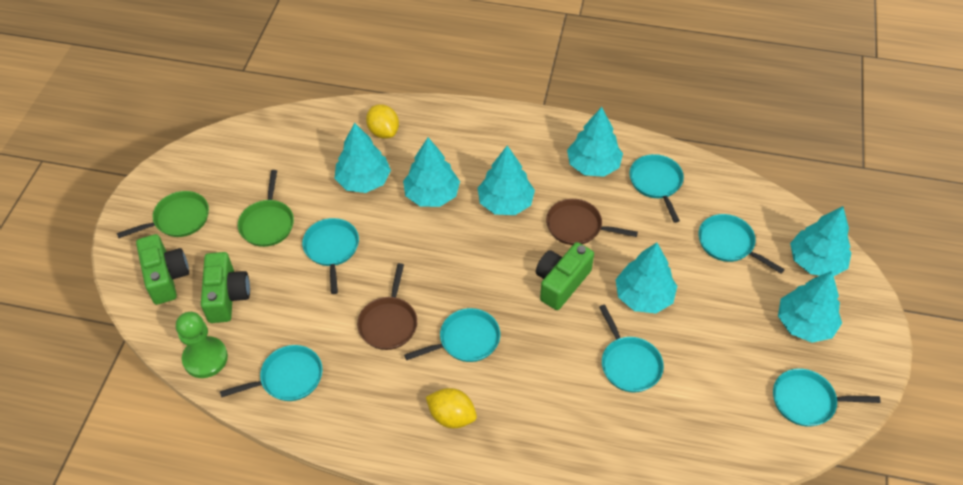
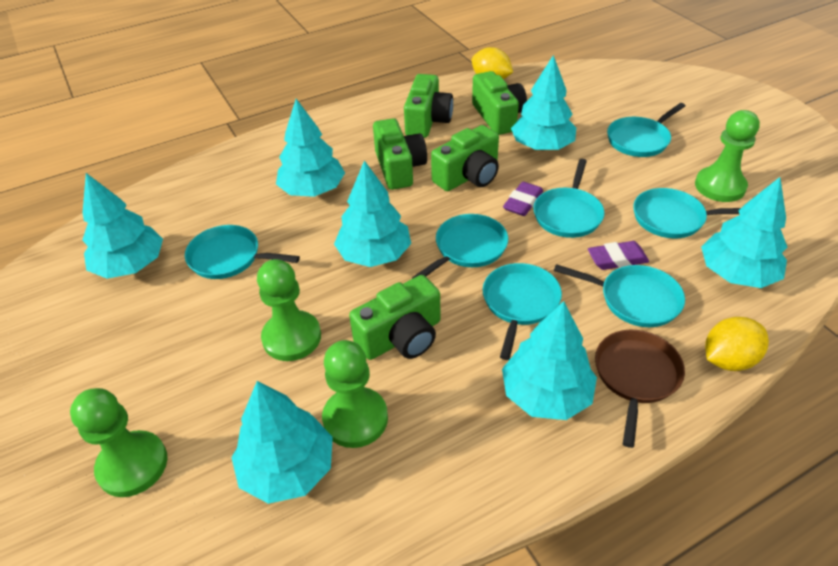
brown pan: 2 -> 1
green camera: 3 -> 5
green pan: 2 -> 0
green pawn: 1 -> 4
purple eraser: 0 -> 2

